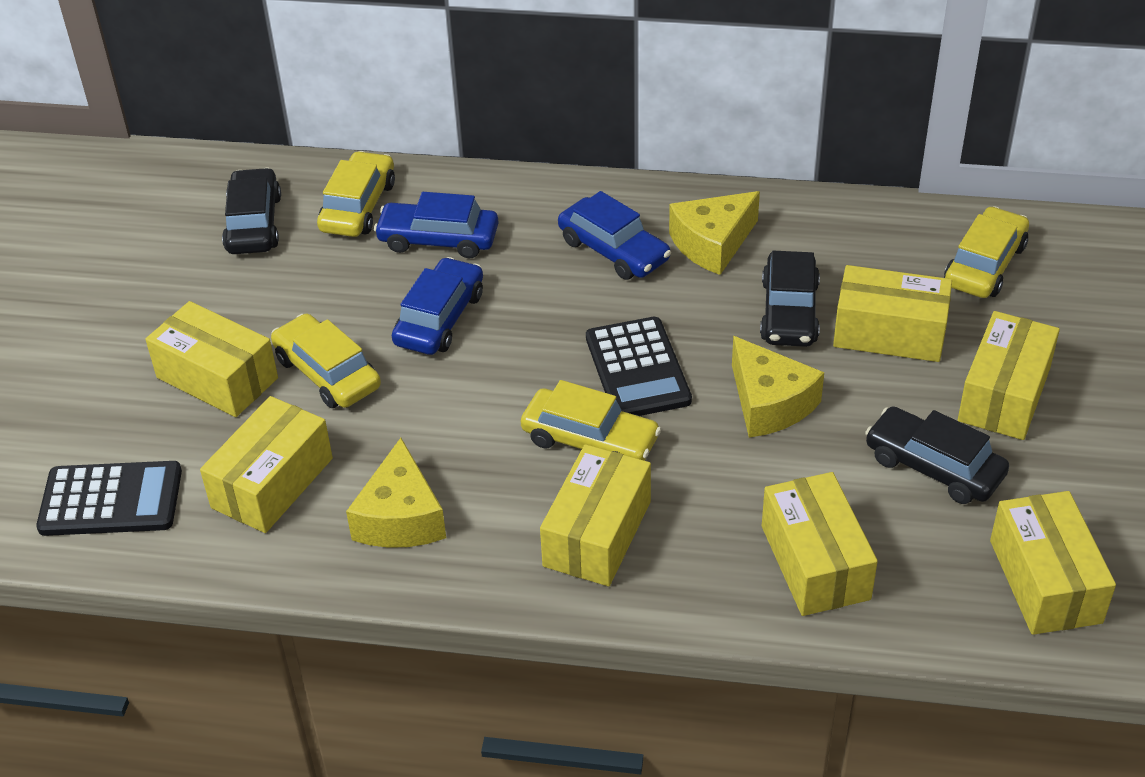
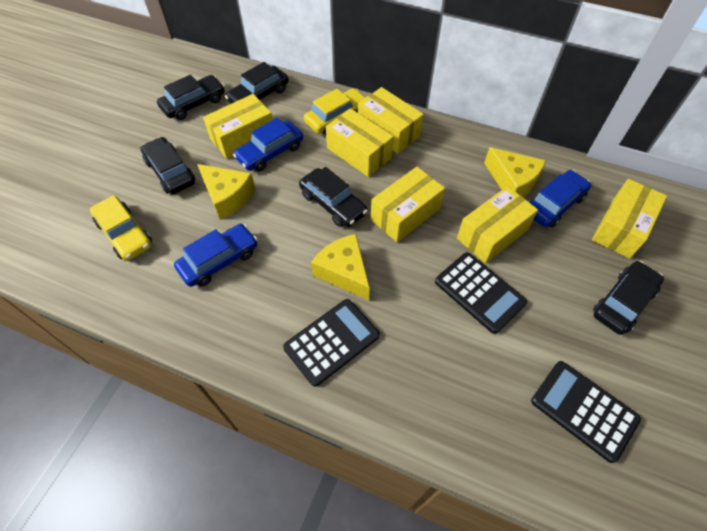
black calculator: 2 -> 3
black car: 3 -> 5
yellow box: 7 -> 6
yellow car: 4 -> 2

